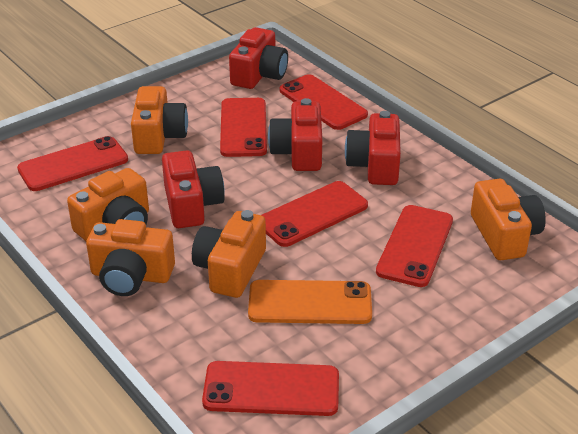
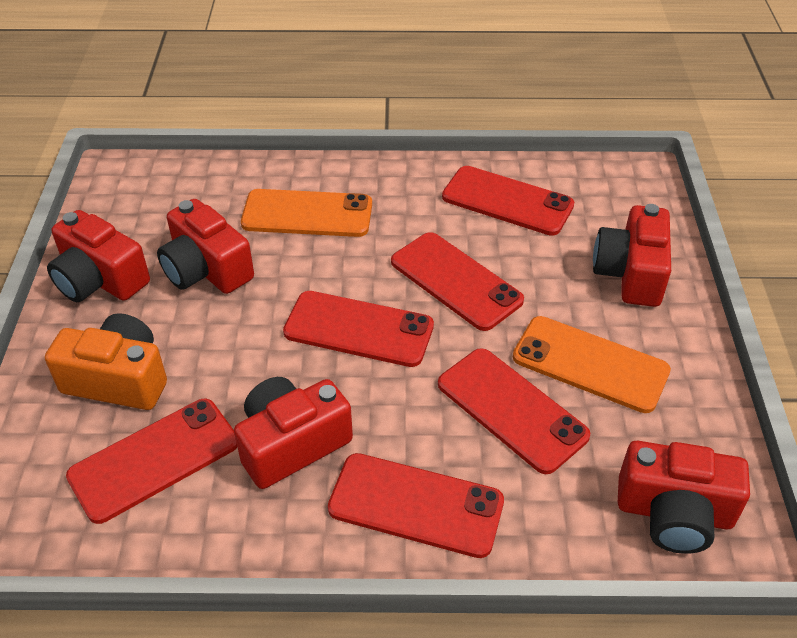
orange camera: 5 -> 1
orange phone: 1 -> 2
red camera: 4 -> 5

